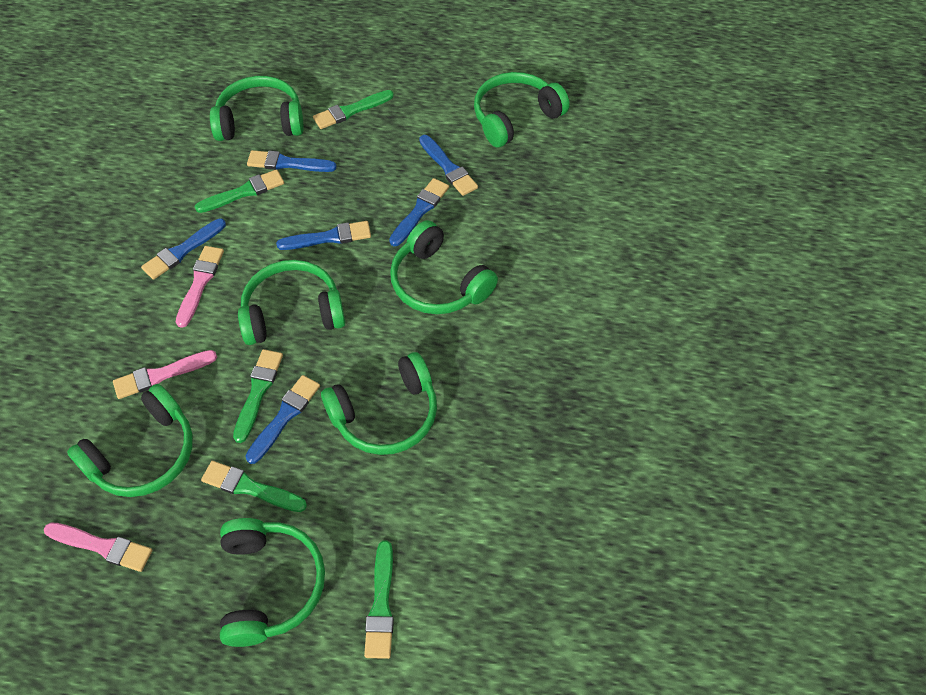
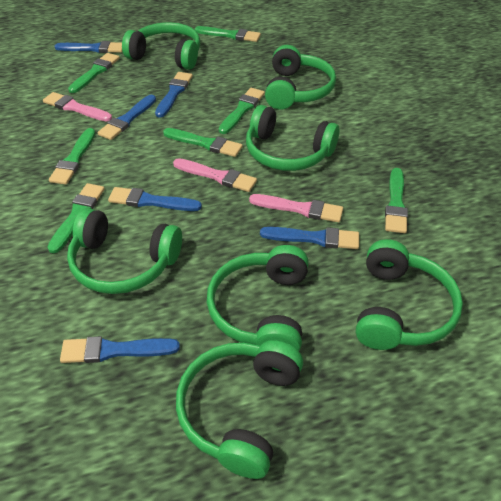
green brush: 5 -> 7

